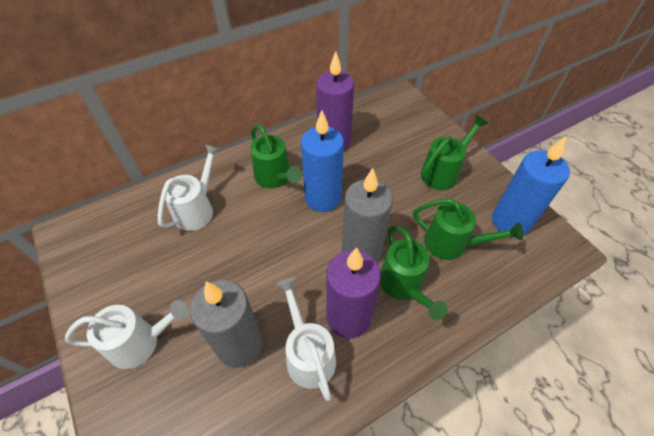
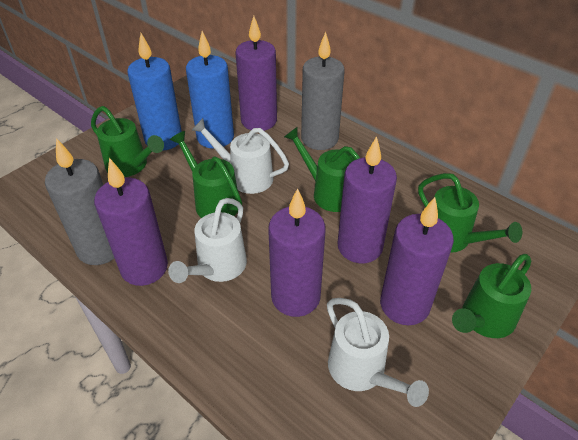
green watering can: 4 -> 5
purple candle: 2 -> 5

